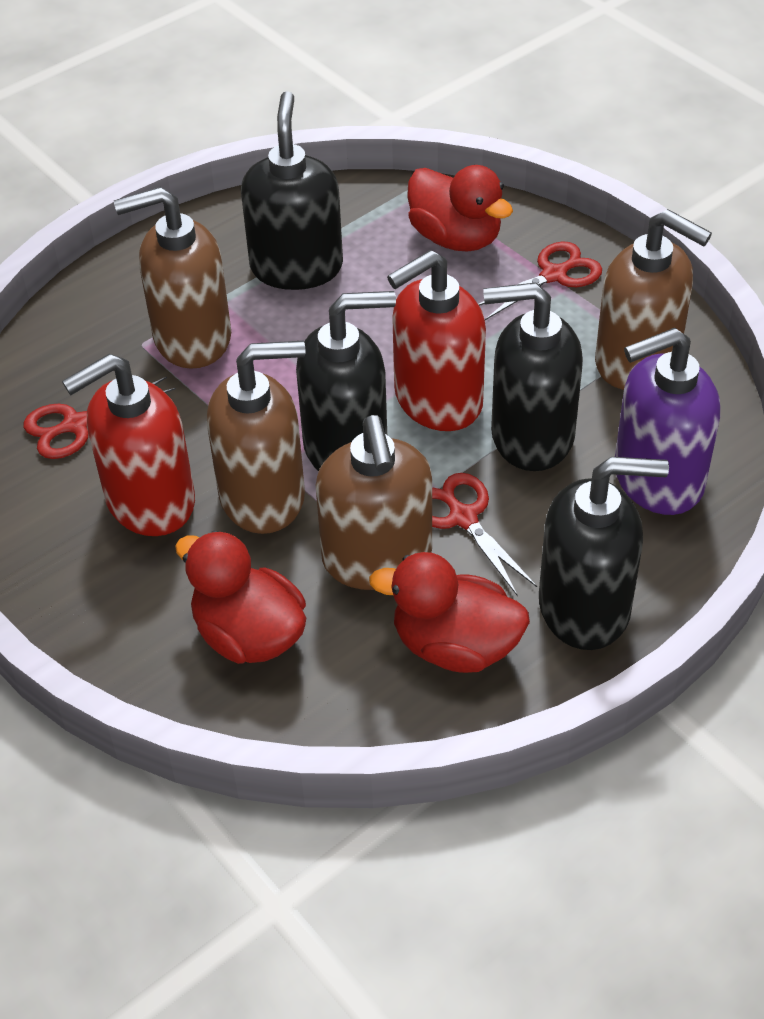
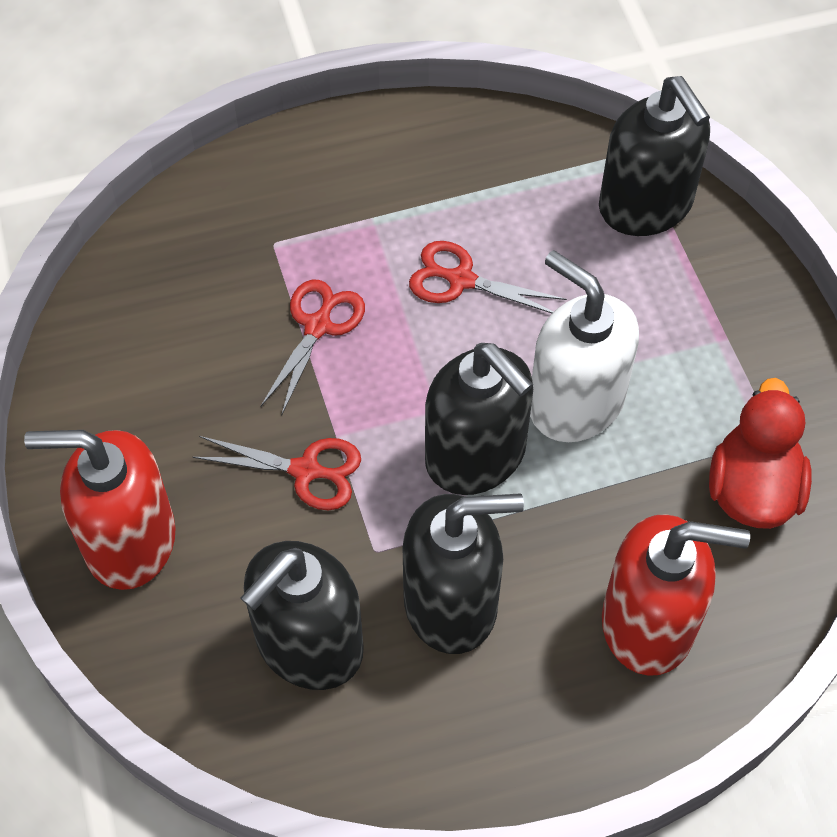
brown soap dispenser: 4 -> 0
purple soap dispenser: 1 -> 0
red duck: 3 -> 1
white soap dispenser: 0 -> 1

